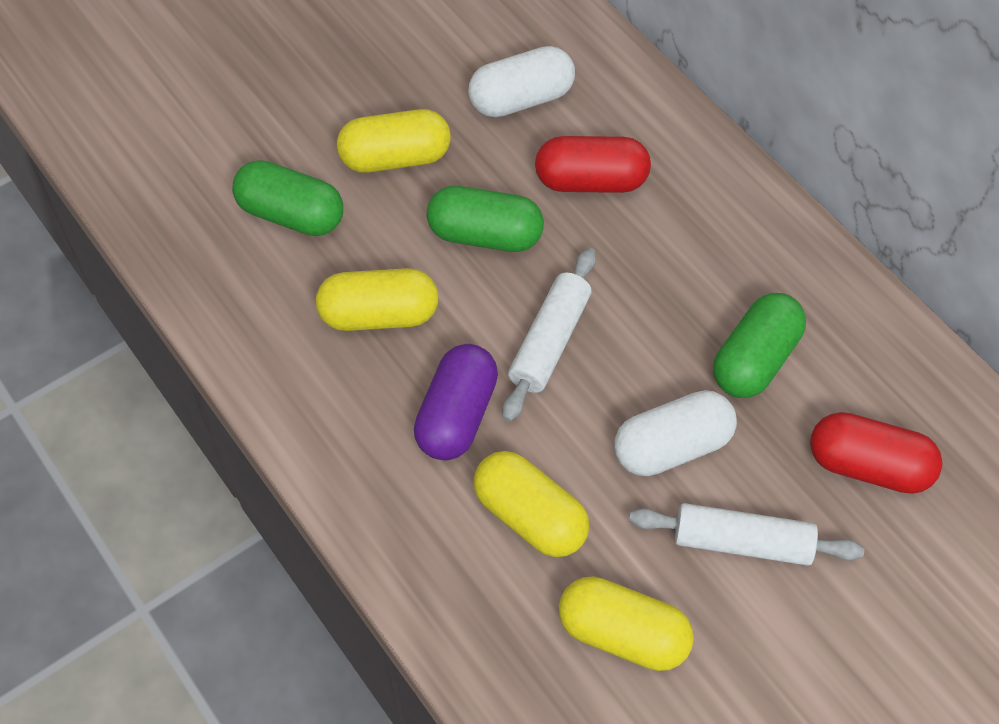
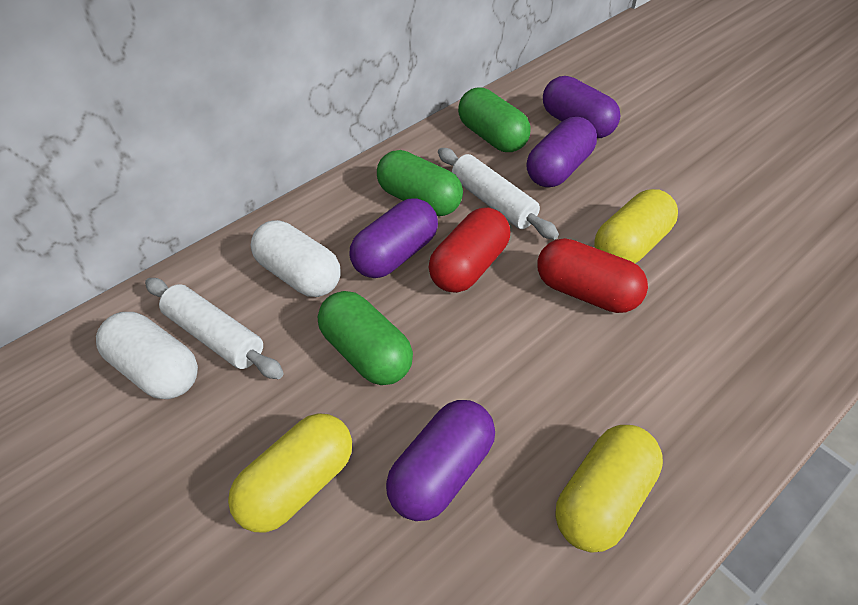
purple capsule: 1 -> 4
yellow capsule: 4 -> 3

